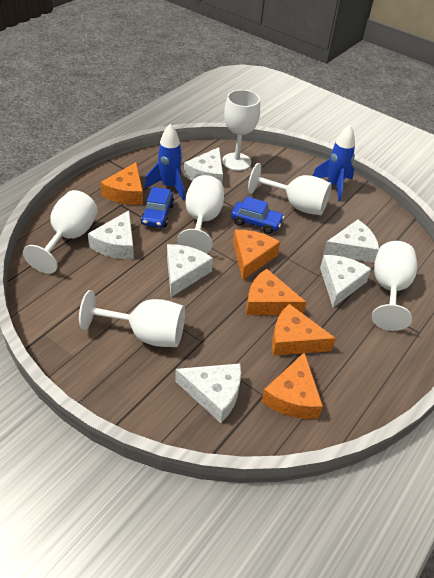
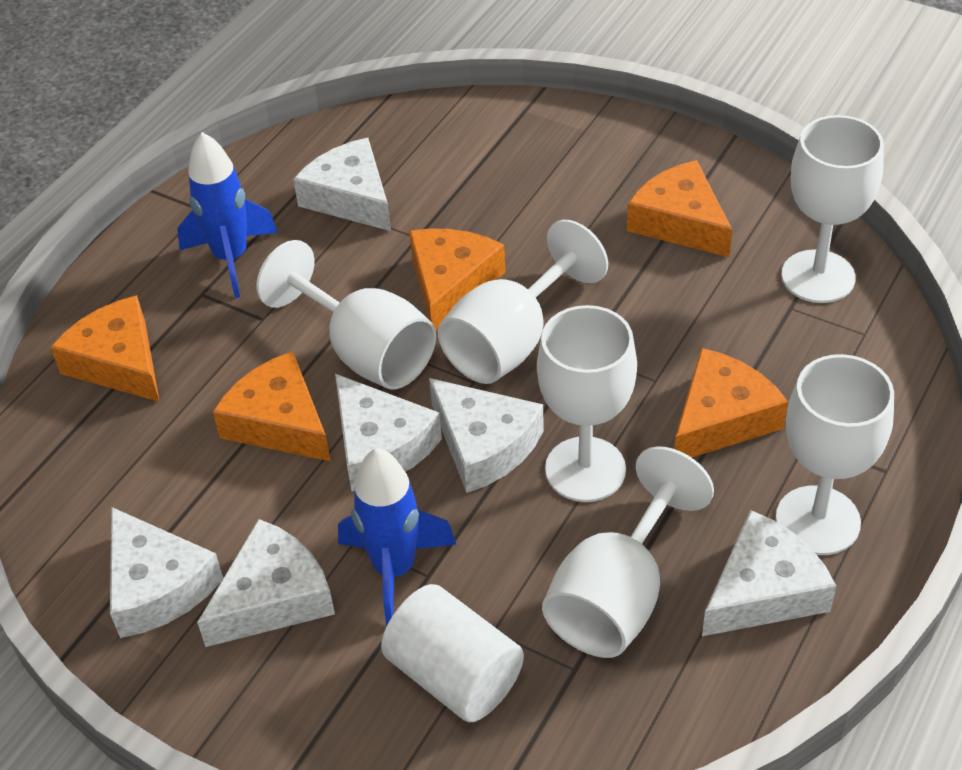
blue car: 2 -> 0
white cylinder: 0 -> 1

